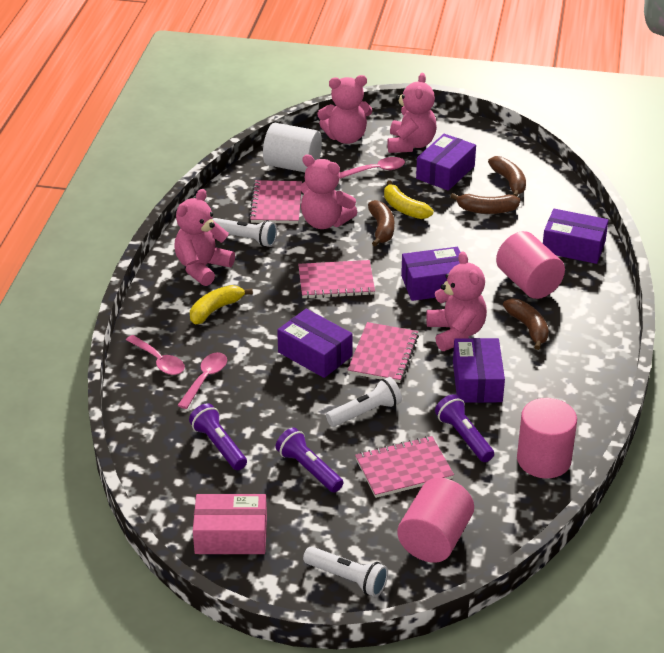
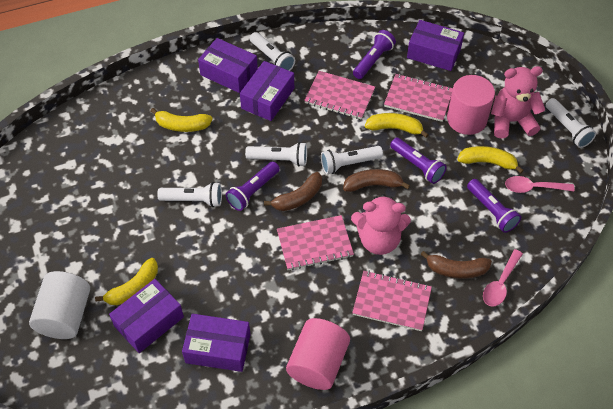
brown banana: 4 -> 3
pink box: 1 -> 0
pink cylinder: 3 -> 2
pink spoon: 3 -> 2
pink teddy bear: 5 -> 2
purple flashlight: 3 -> 4
white flashlight: 3 -> 5
yellow banana: 2 -> 4

